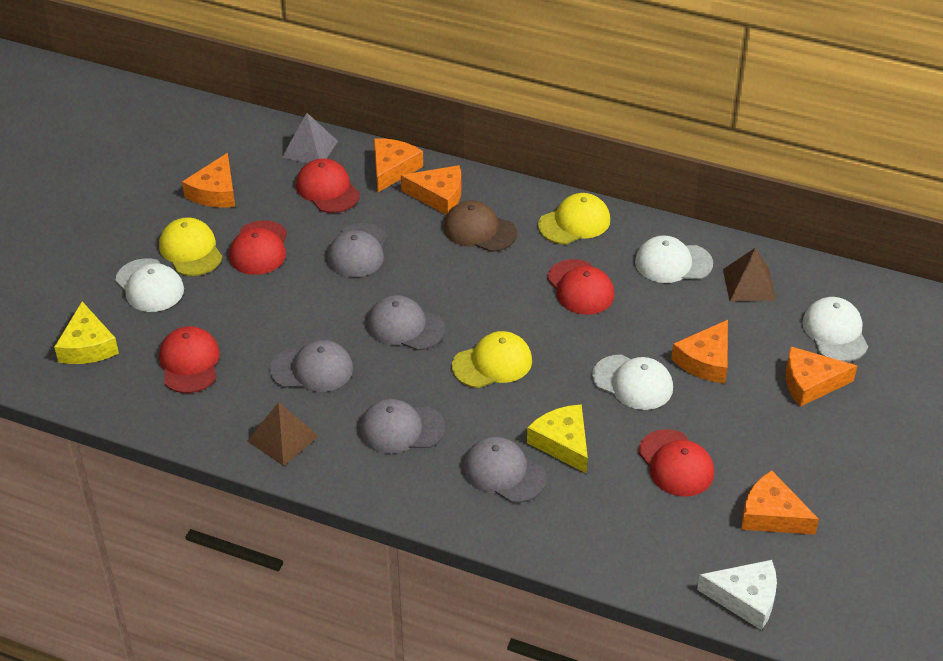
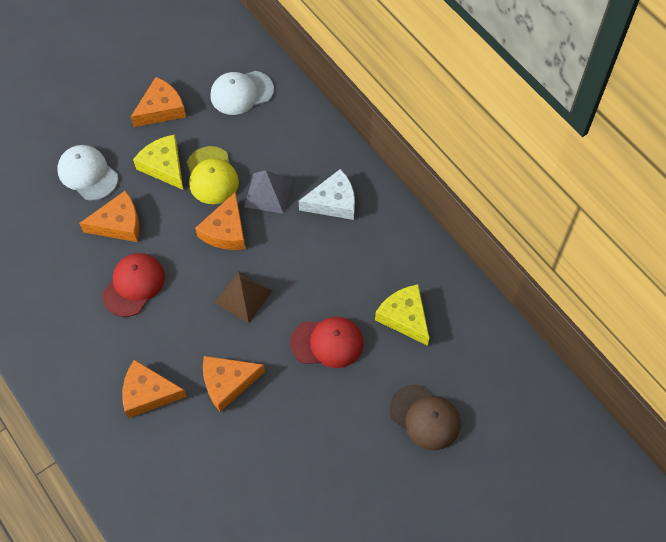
brown pyramid: 2 -> 1
grey cap: 5 -> 0
orange cheese: 6 -> 5
red cap: 5 -> 2
white cap: 4 -> 2
yellow cap: 3 -> 1

